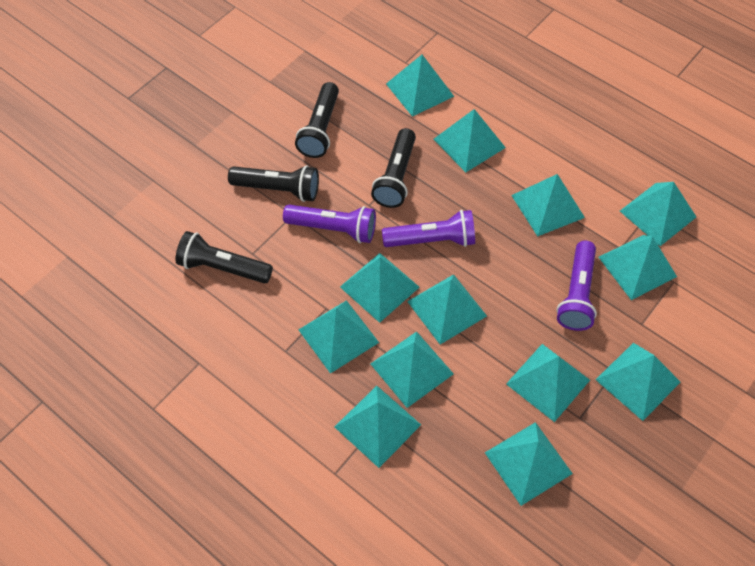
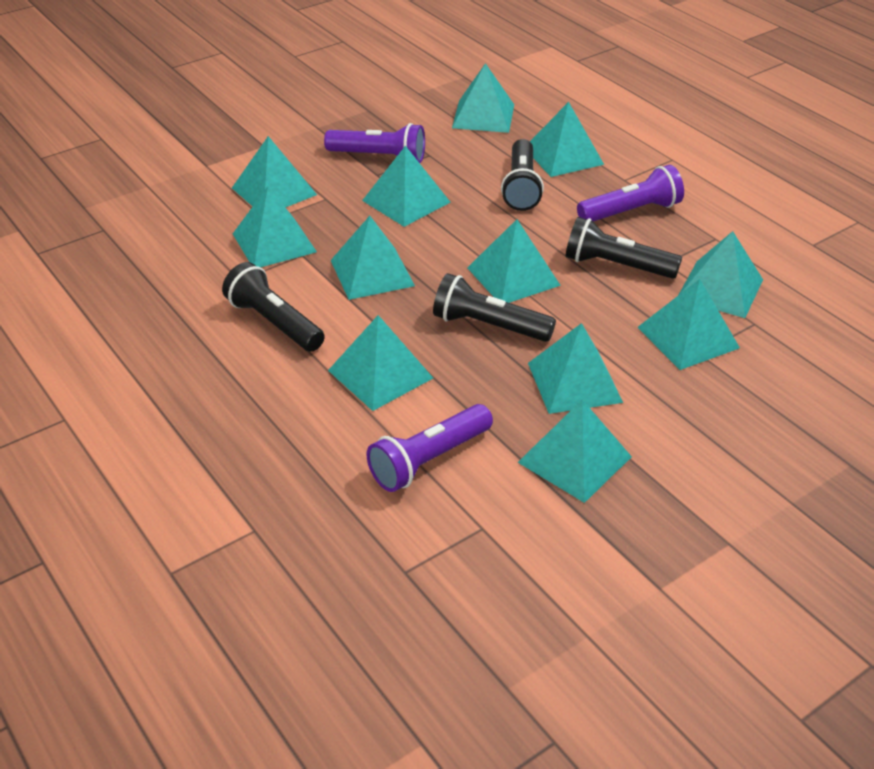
turquoise pyramid: 13 -> 12

